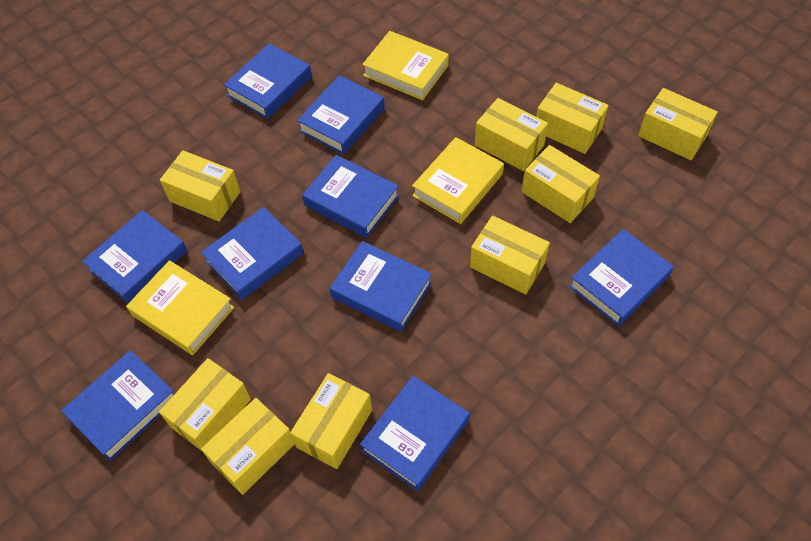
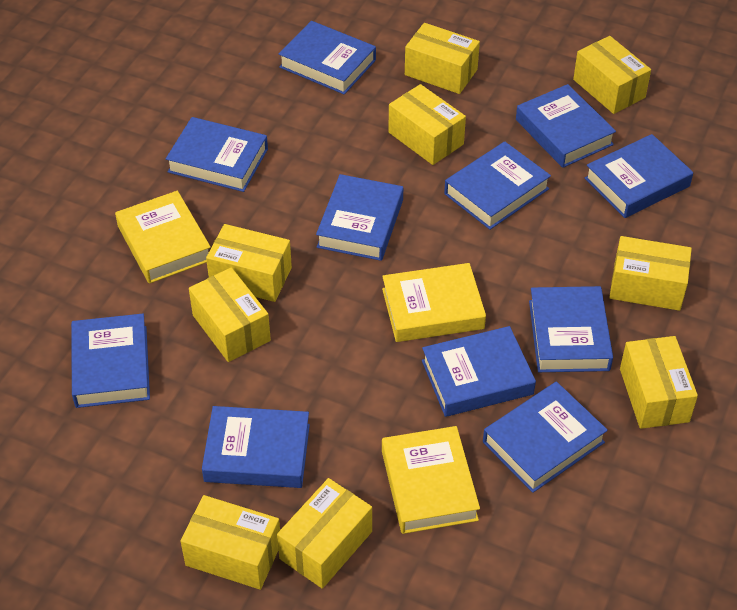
blue book: 9 -> 11

